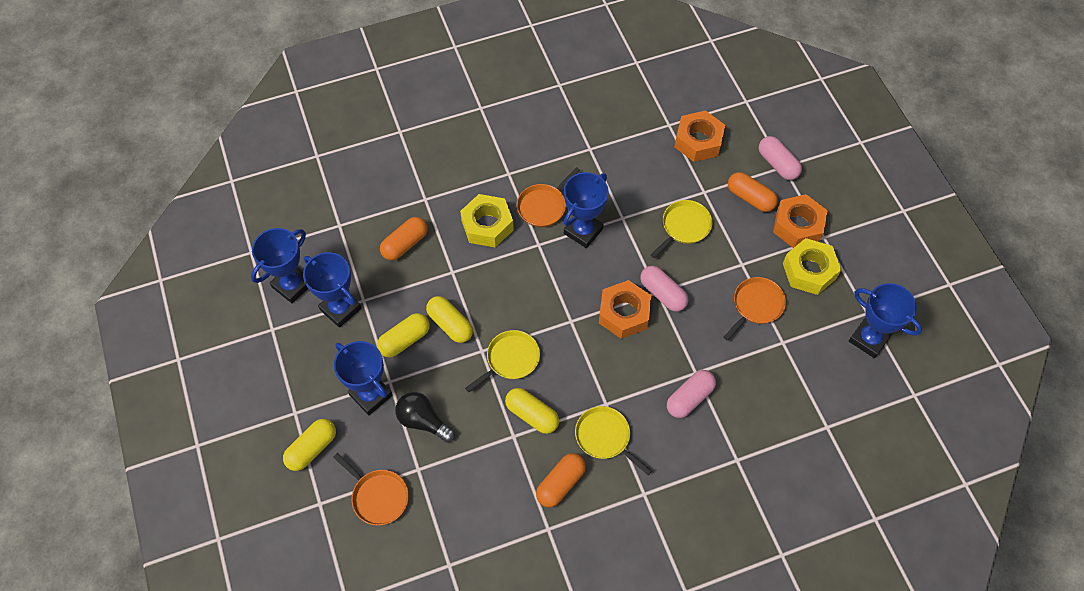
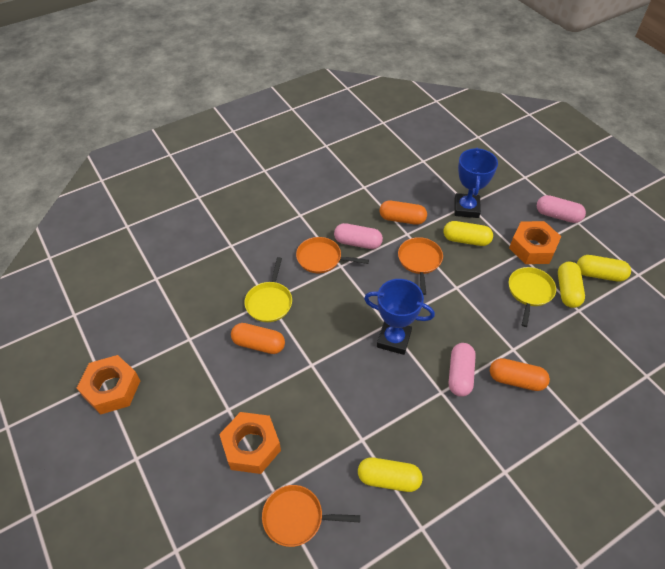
black light bulb: 1 -> 0
blue trophy: 5 -> 2
yellow nut: 2 -> 0
yellow pan: 3 -> 2

